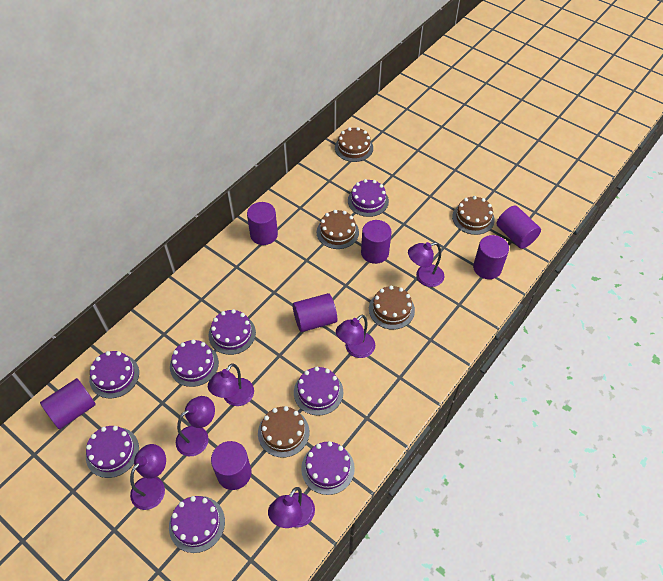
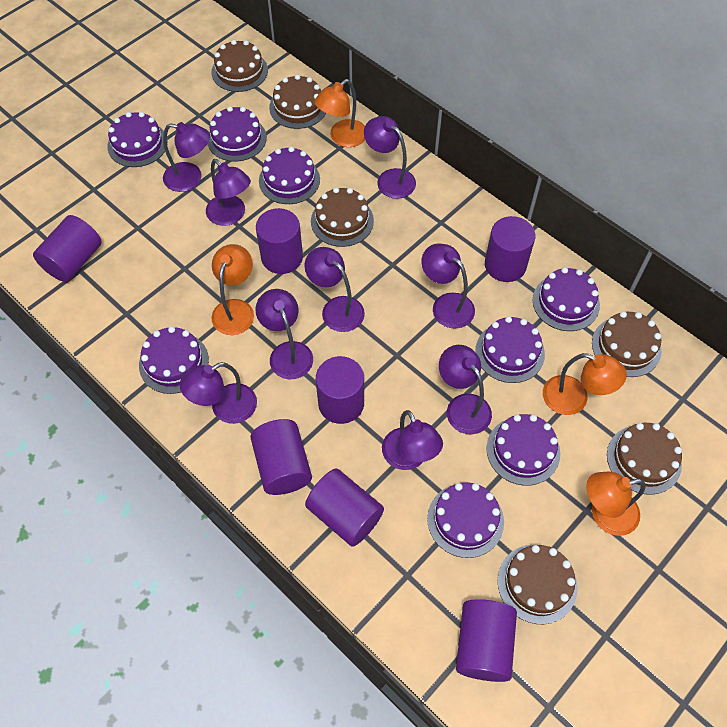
brown cake: 5 -> 6
orange lamp: 0 -> 4
purple lamp: 6 -> 9

